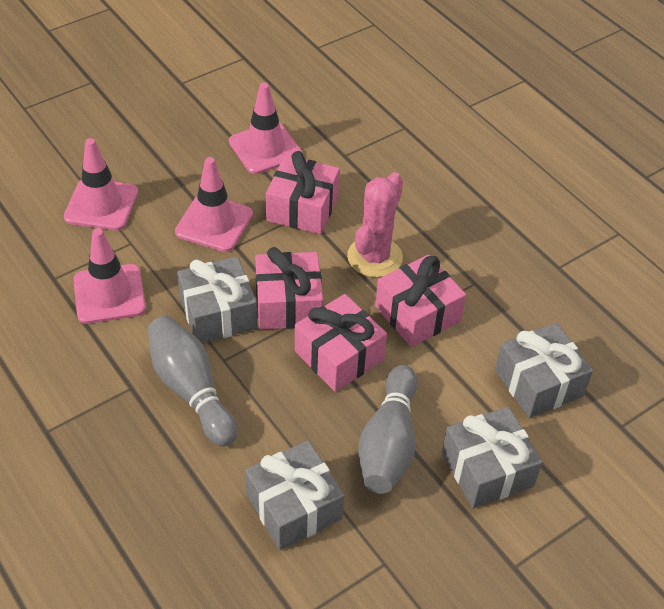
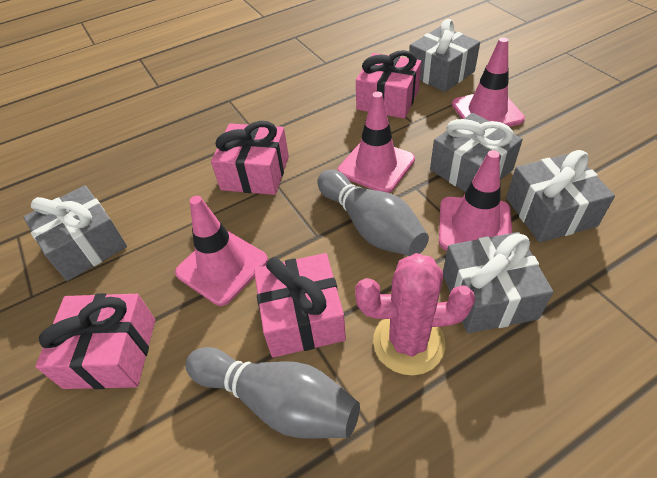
grey gift: 4 -> 5

